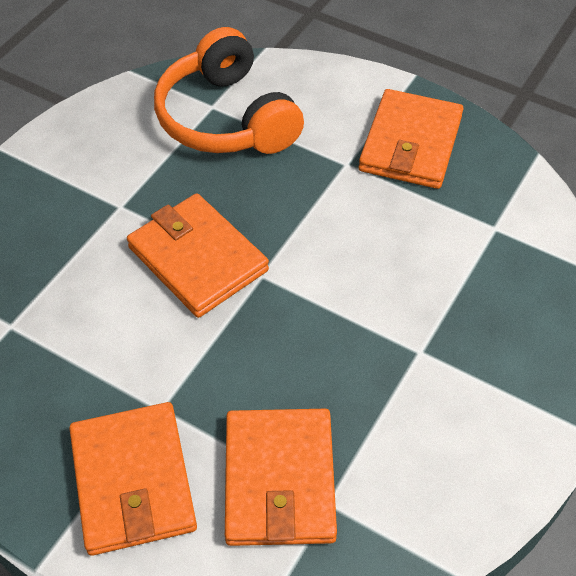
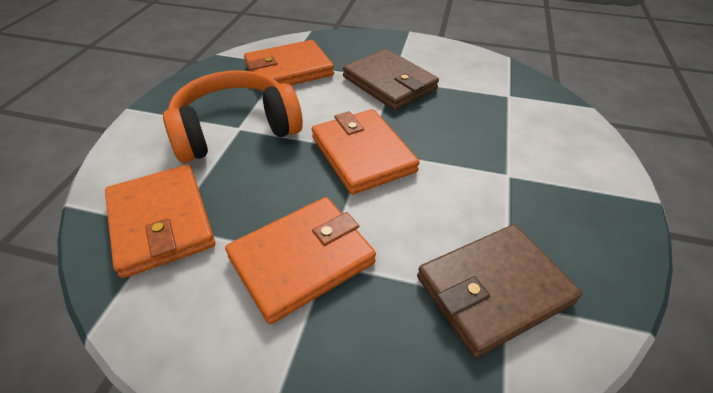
brown wallet: 0 -> 2

